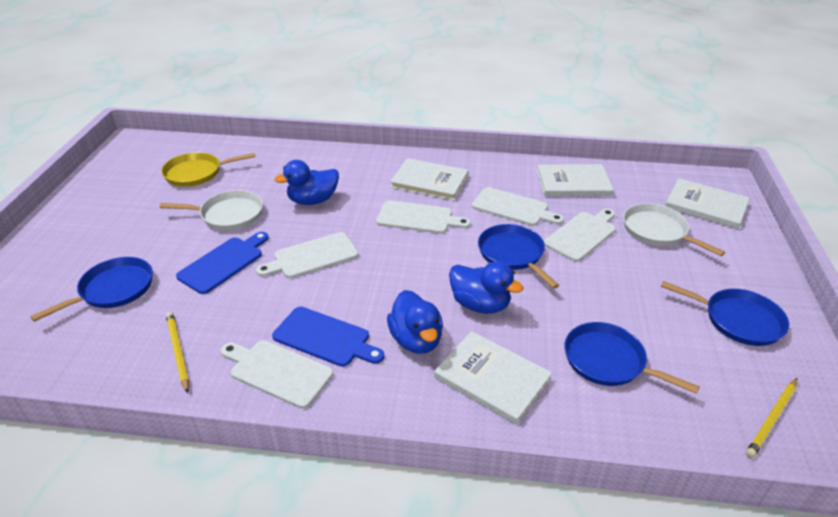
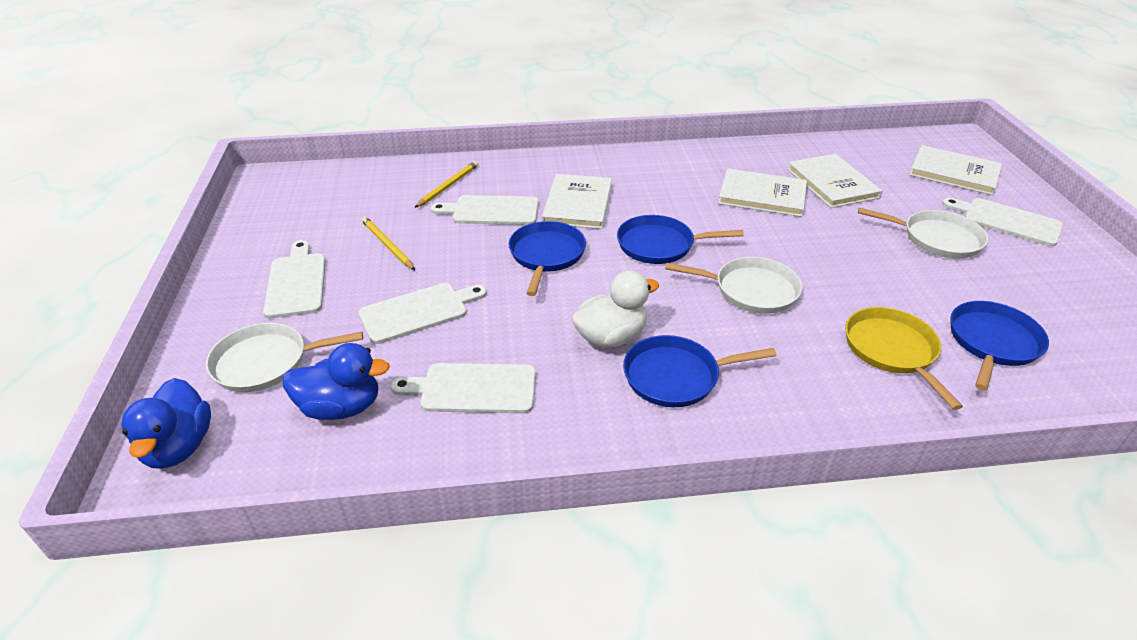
blue cutting board: 2 -> 0
blue duck: 3 -> 2
white duck: 0 -> 1
white pan: 2 -> 3

